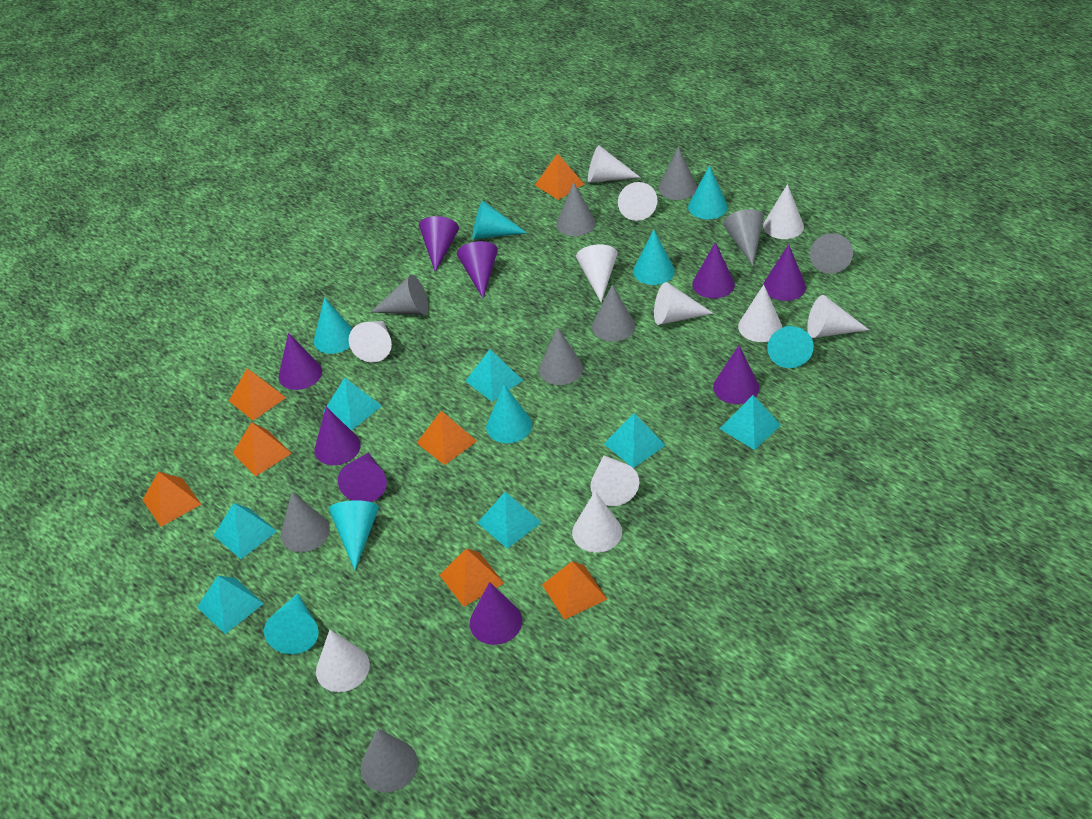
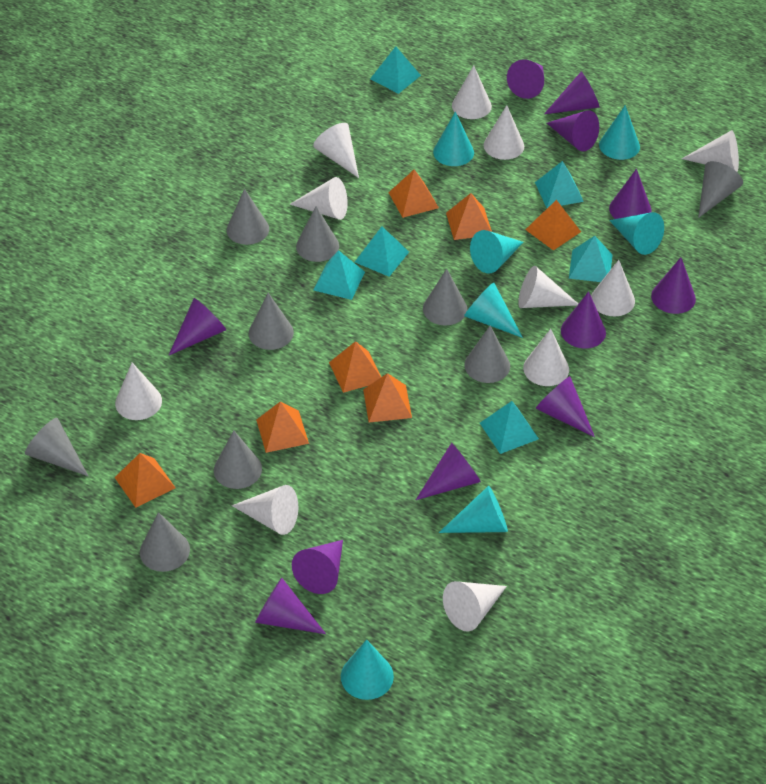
purple cone: 9 -> 11
turquoise cone: 8 -> 7
turquoise pyramid: 7 -> 6

